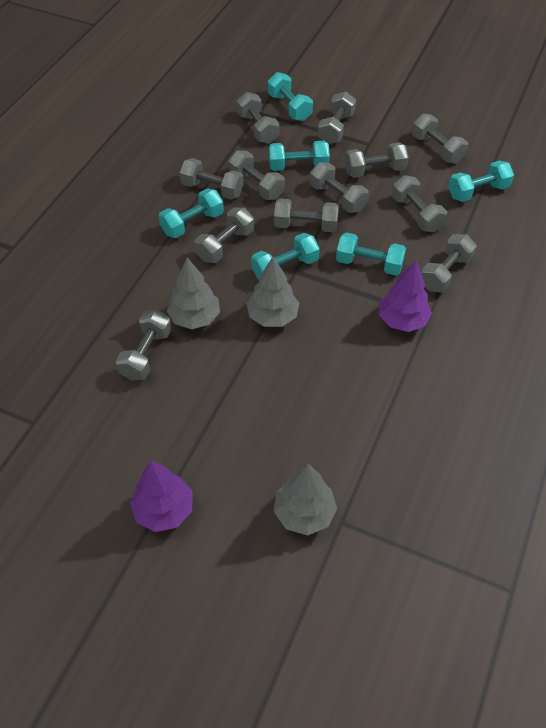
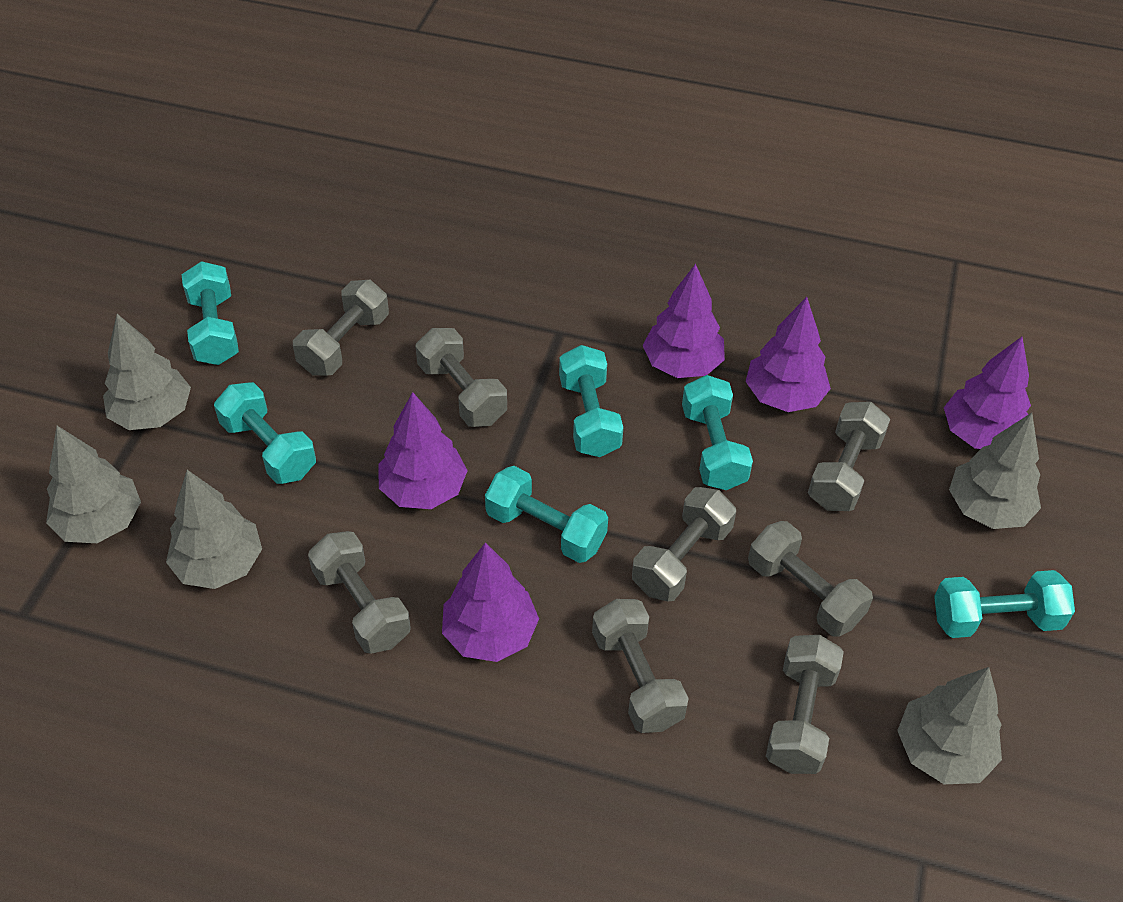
grey dumbbell: 12 -> 8
grey tree: 3 -> 5
purple tree: 2 -> 5

